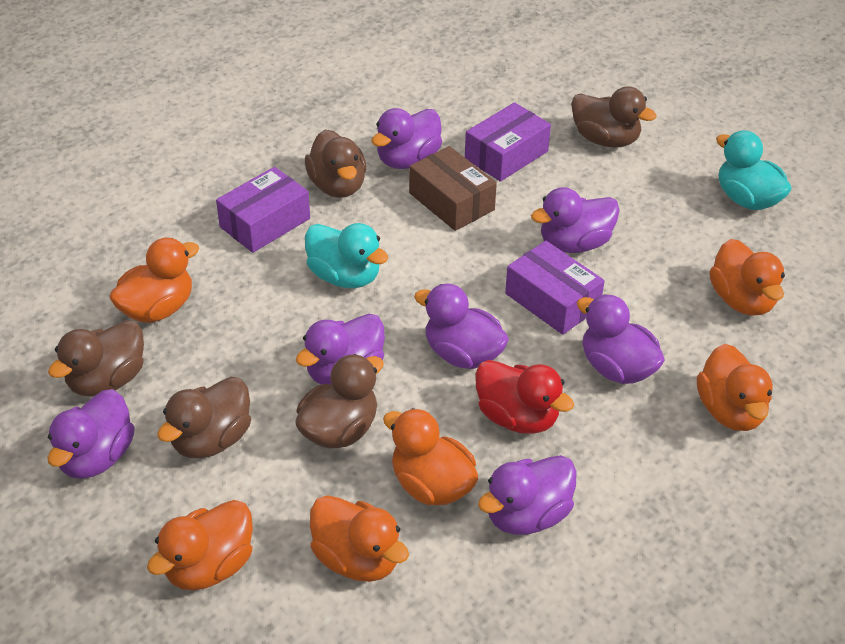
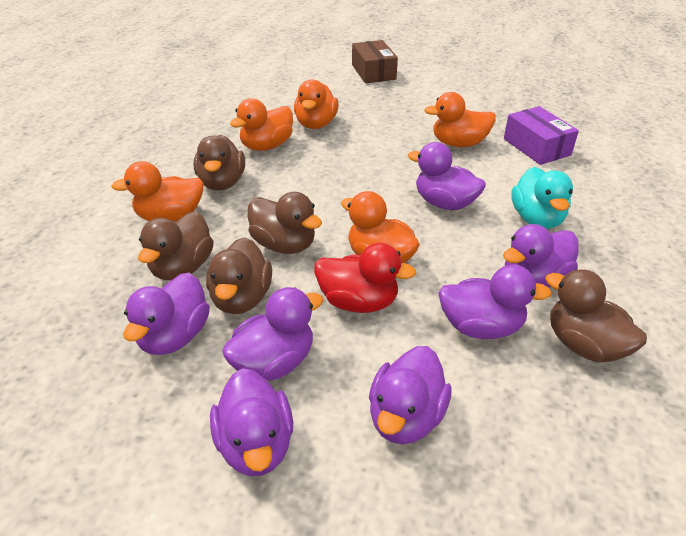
orange duck: 6 -> 5
purple box: 3 -> 1
turquoise duck: 2 -> 1

